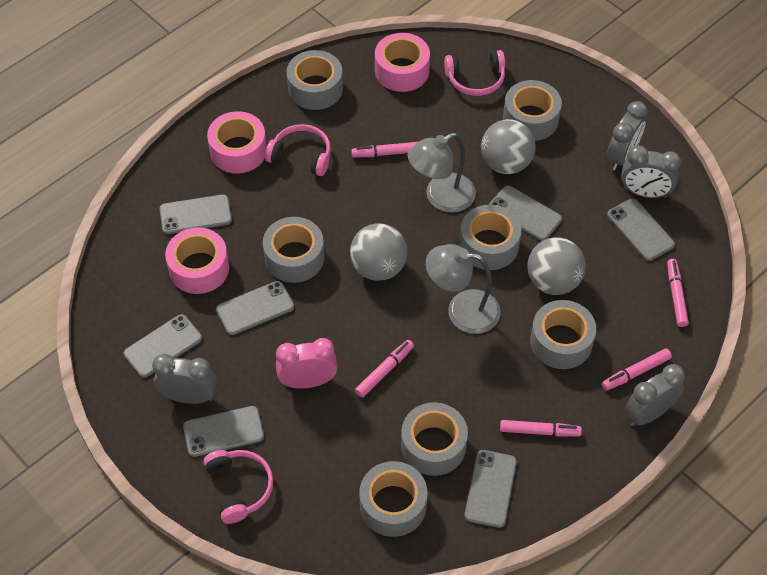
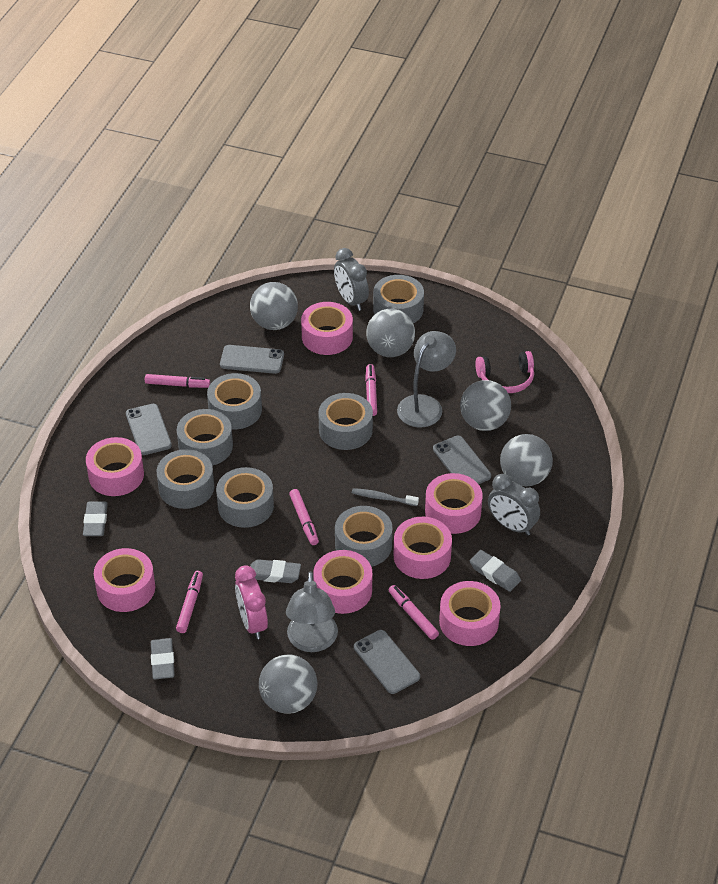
grey ball: 3 -> 5
grey clock: 4 -> 2
grey eraser: 0 -> 4
grey phone: 7 -> 4
grey toothbrush: 0 -> 1
pink headphones: 3 -> 1
pink tape: 3 -> 7

